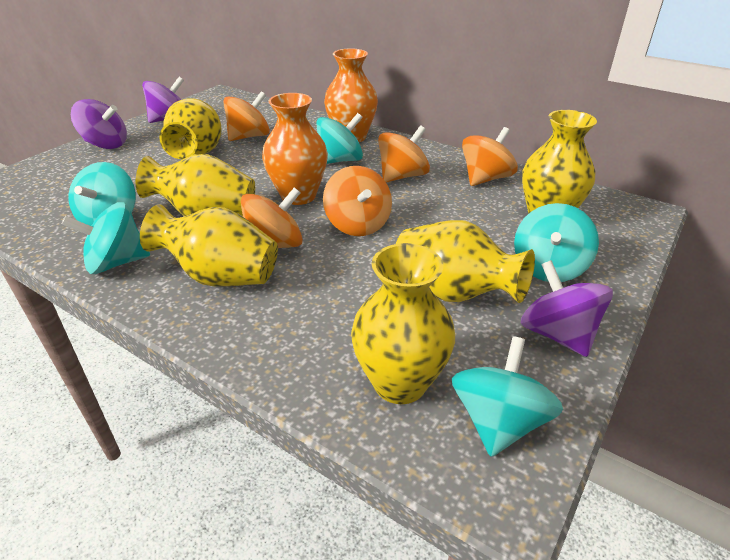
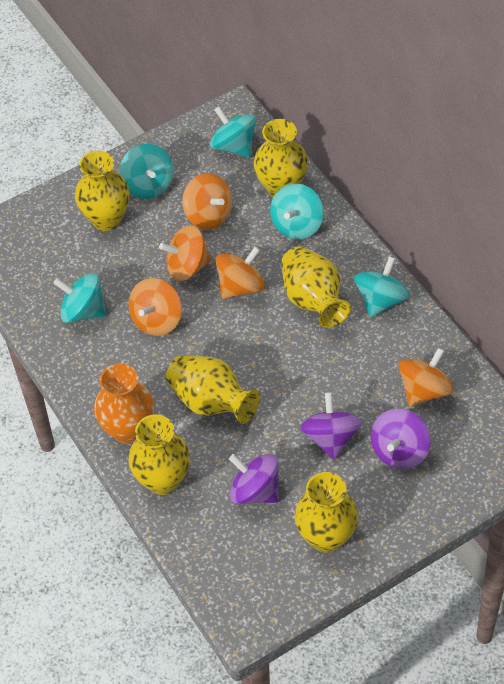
orange vase: 2 -> 1

